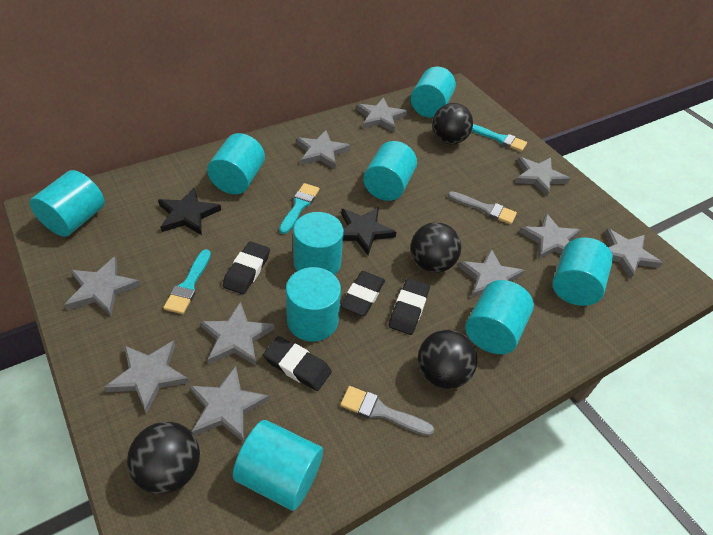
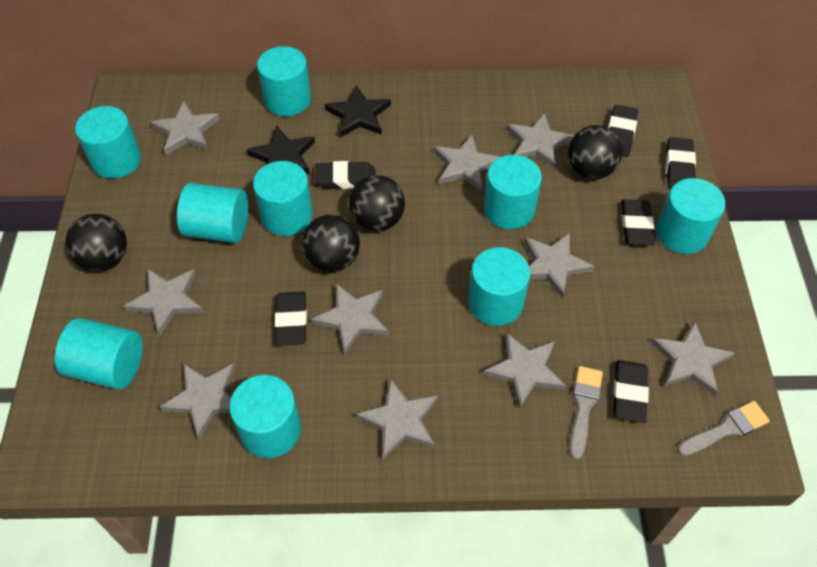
black eraser: 4 -> 6
turquoise brush: 3 -> 0

